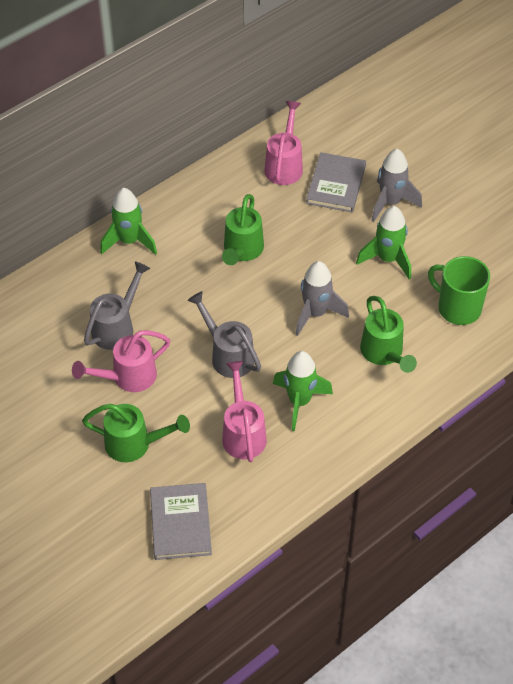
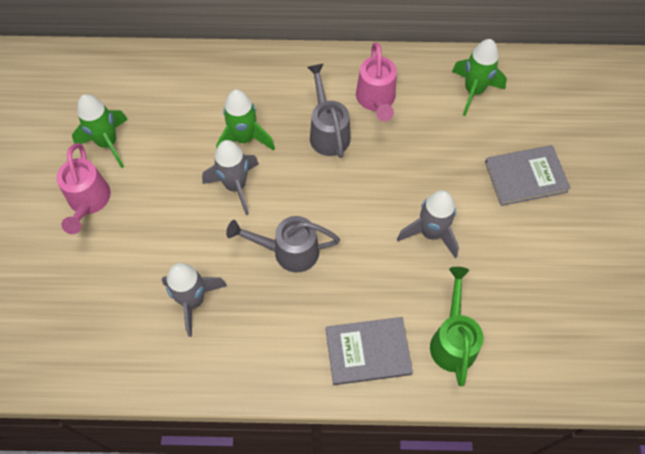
green mug: 1 -> 0
green watering can: 3 -> 1
grey rocket: 2 -> 3
pink watering can: 3 -> 2

